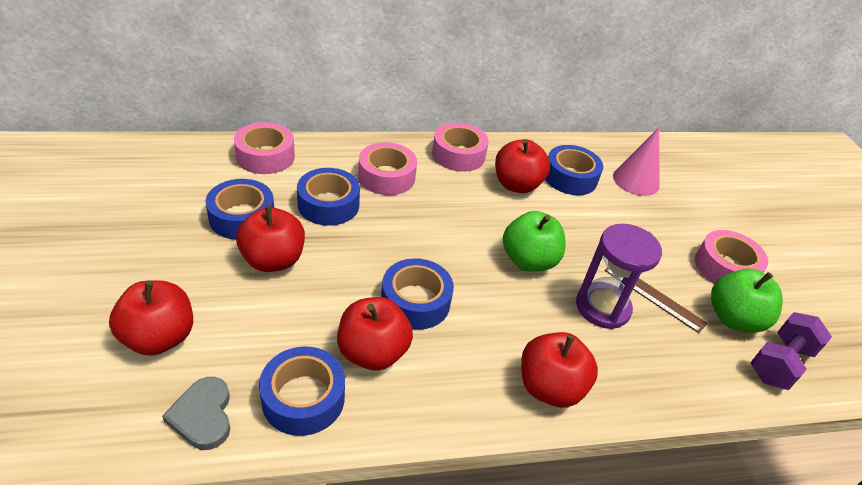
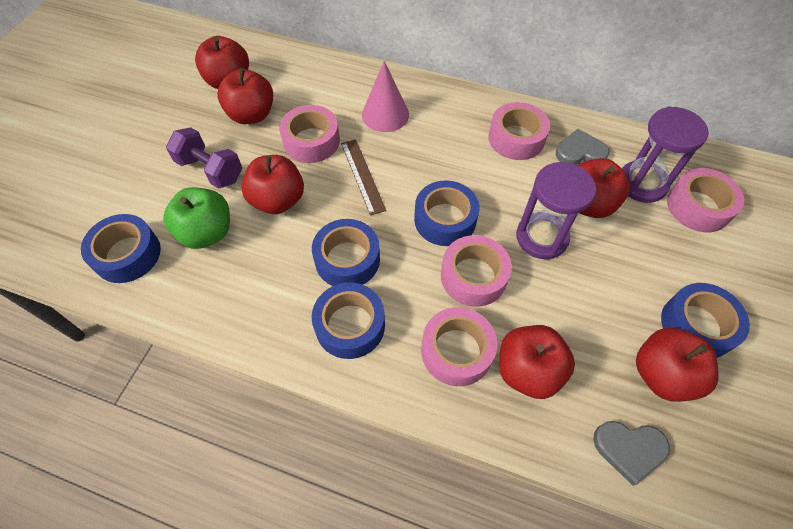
green apple: 2 -> 1
grey heart: 1 -> 2
pink tape: 4 -> 5
purple hourglass: 1 -> 2
red apple: 5 -> 6

